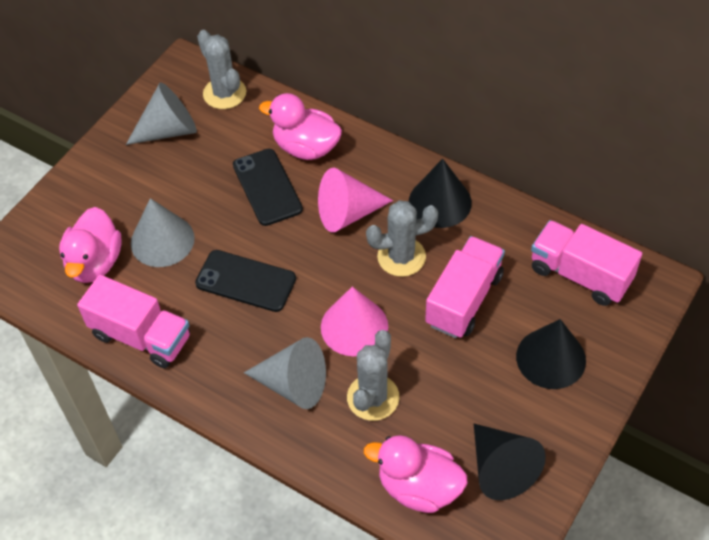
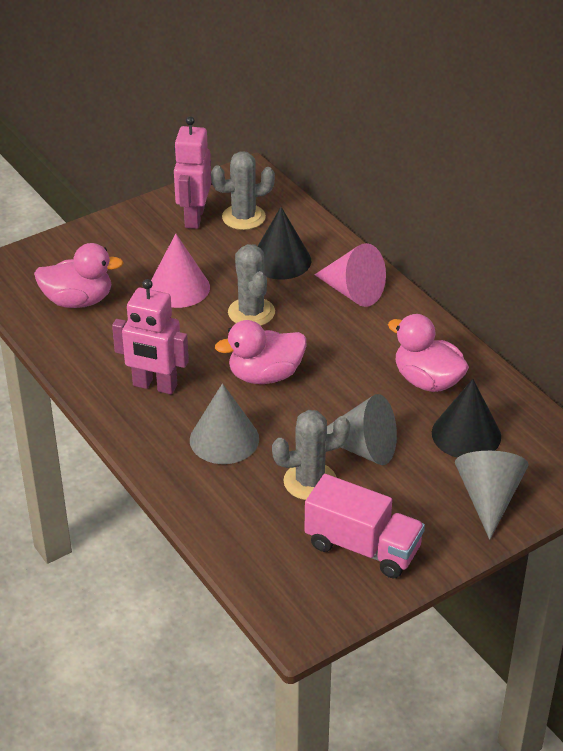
black cone: 3 -> 2
black phone: 2 -> 0
pink robot: 0 -> 2
pink truck: 3 -> 1

